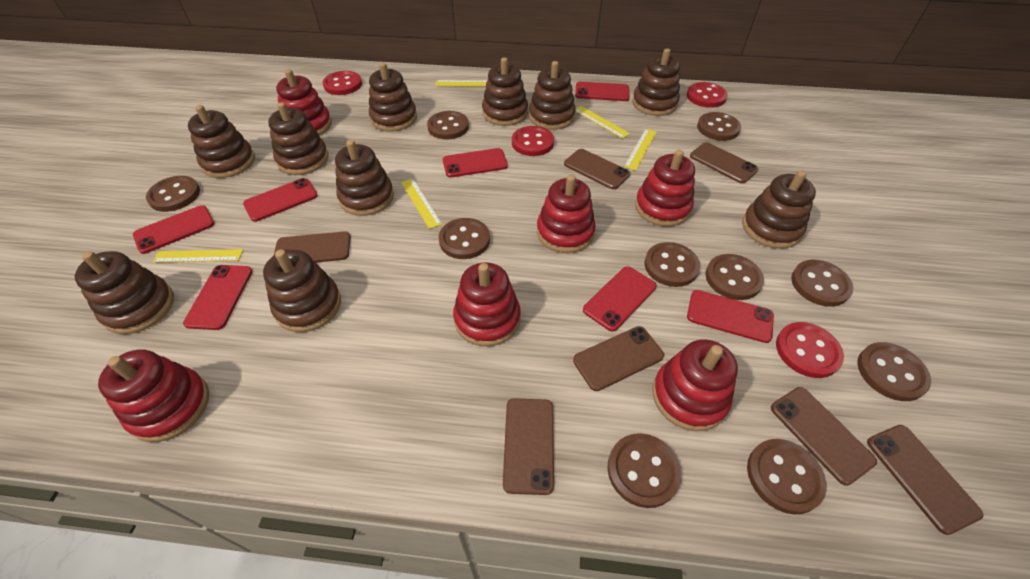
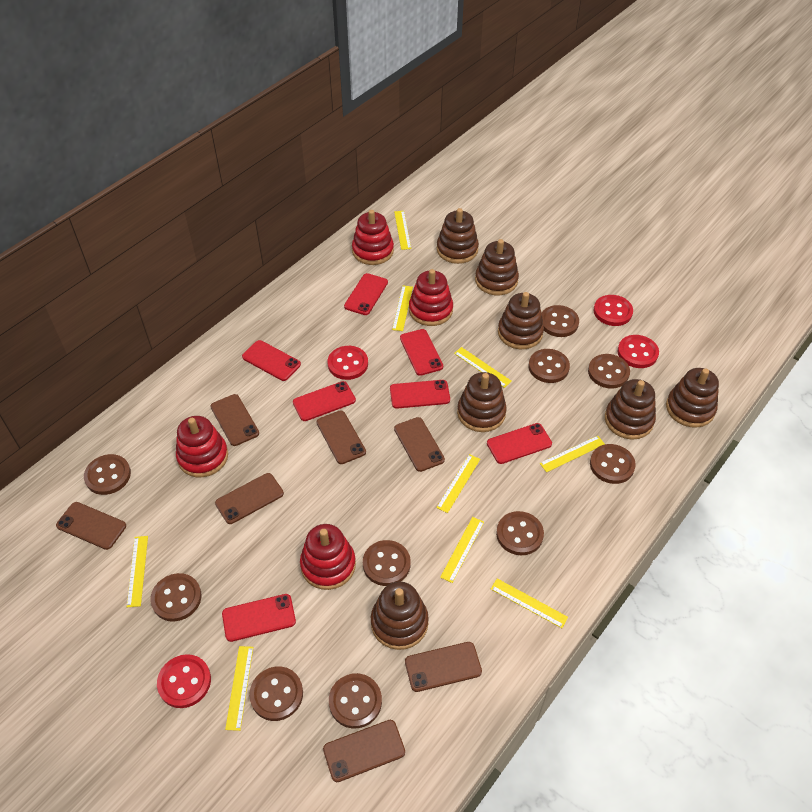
brown stacking toy: 10 -> 7
red stacking toy: 6 -> 4
yellow ruler: 5 -> 9

